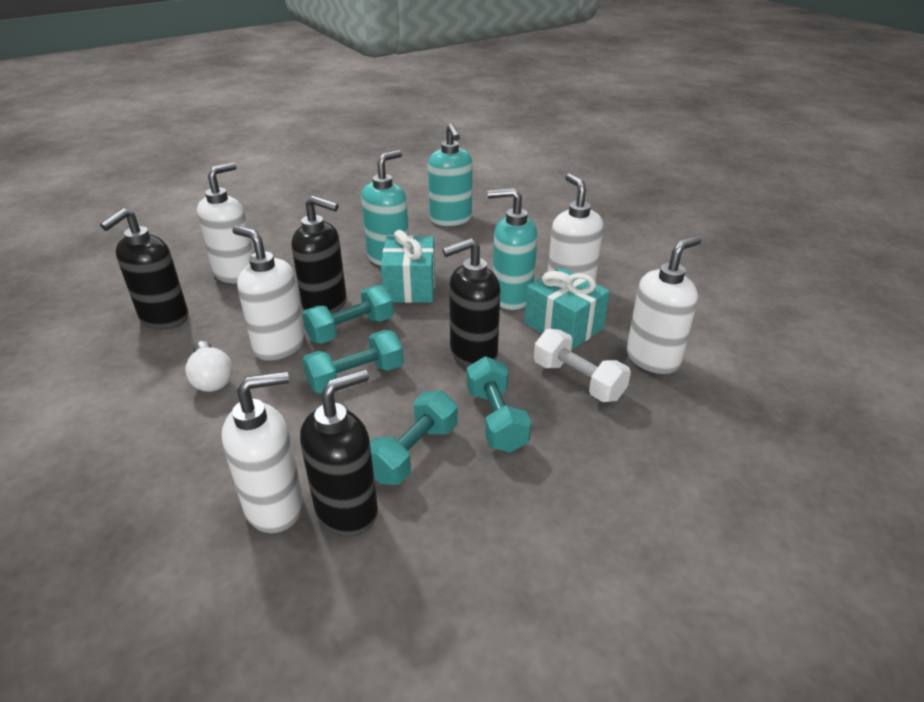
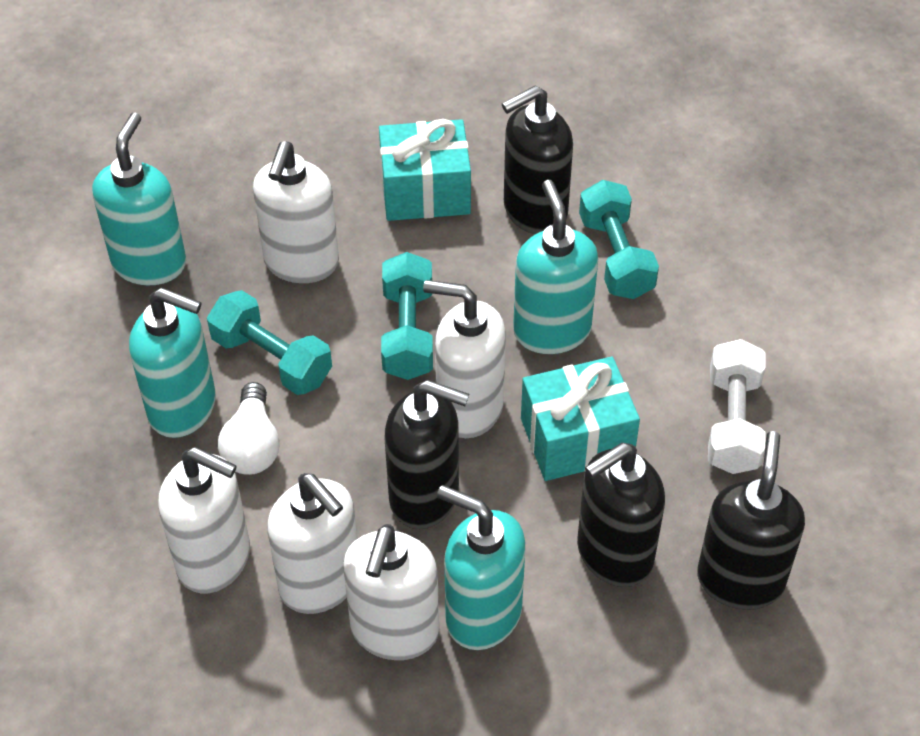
turquoise dumbbell: 4 -> 3
turquoise soap dispenser: 3 -> 4

